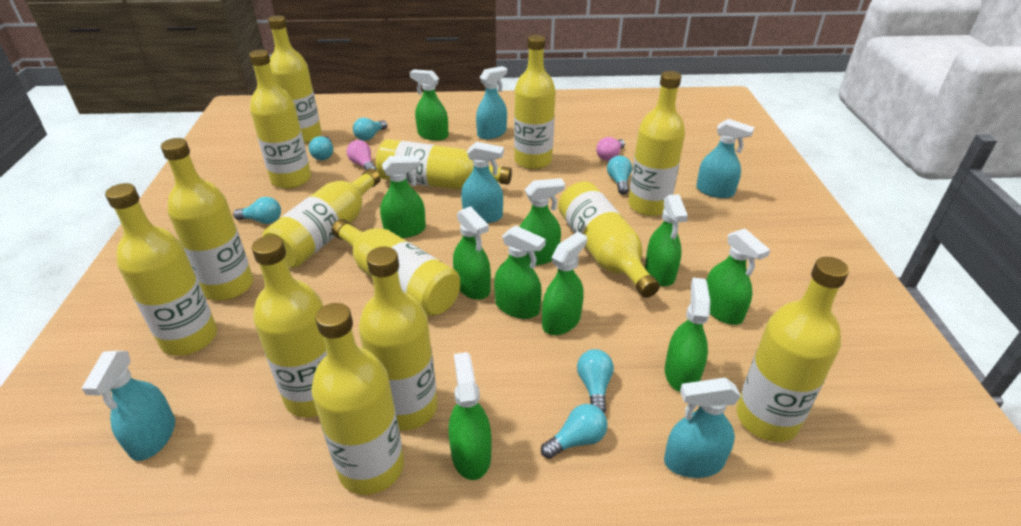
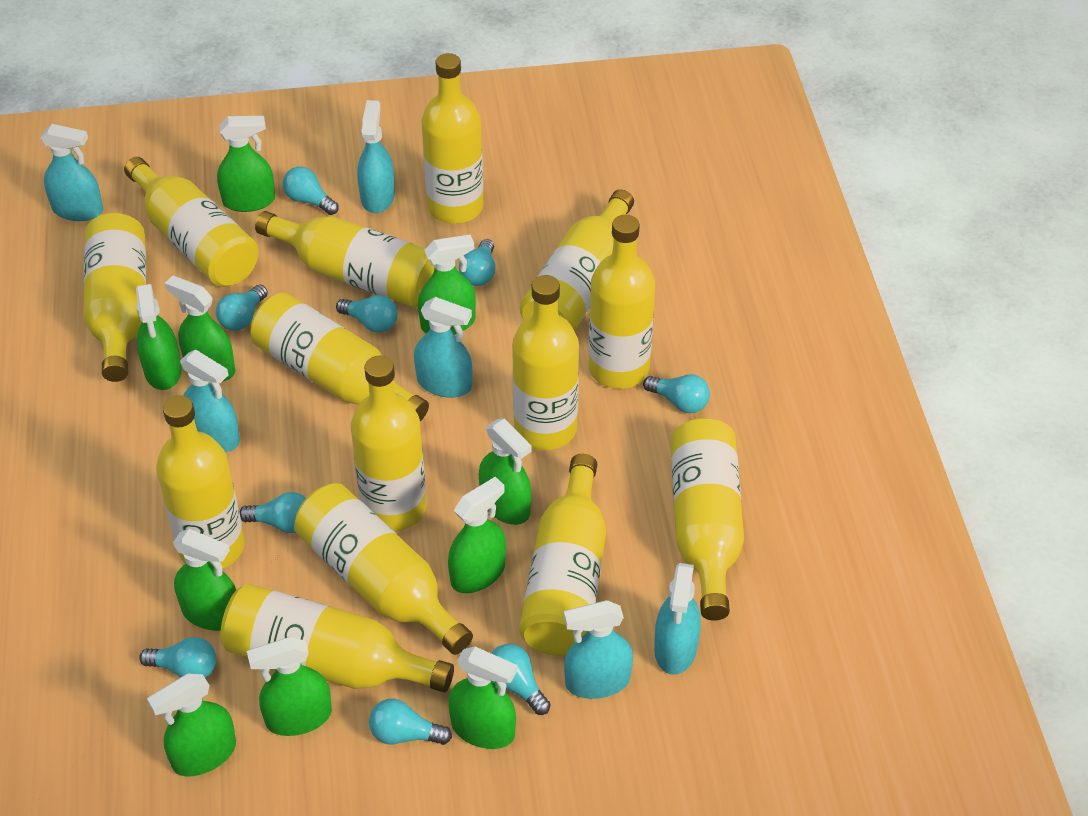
pink light bulb: 2 -> 0
turquoise light bulb: 6 -> 9
turquoise spray bottle: 5 -> 6

